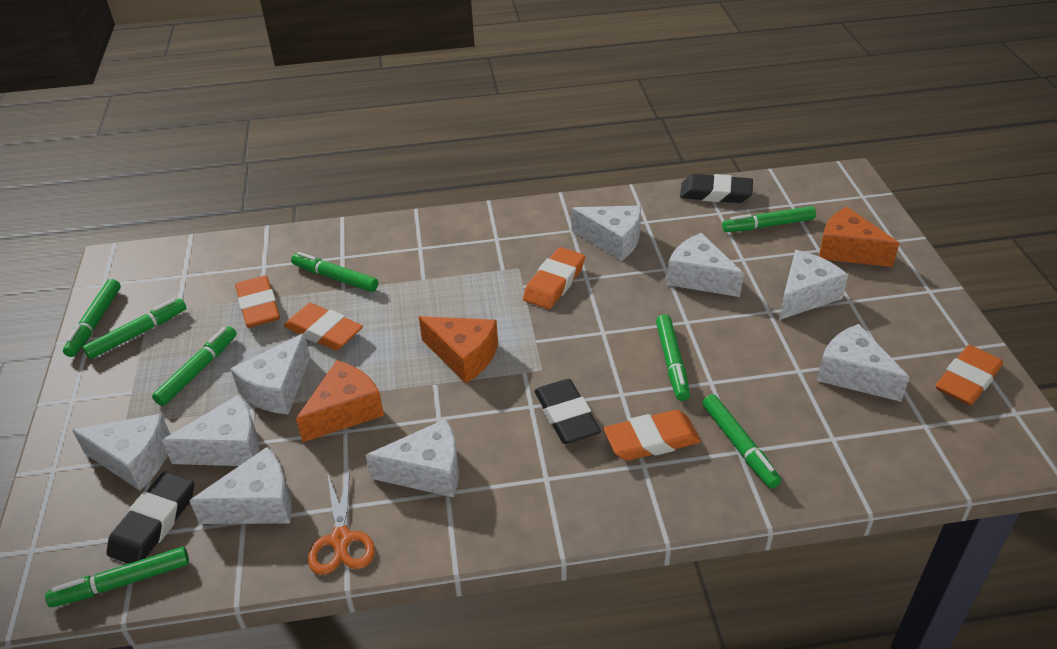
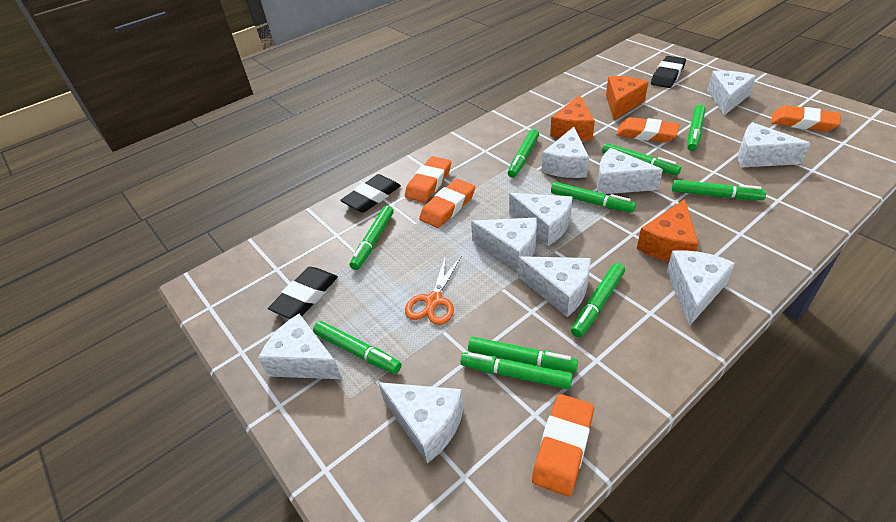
green marker: 8 -> 10
white cheese: 9 -> 10

